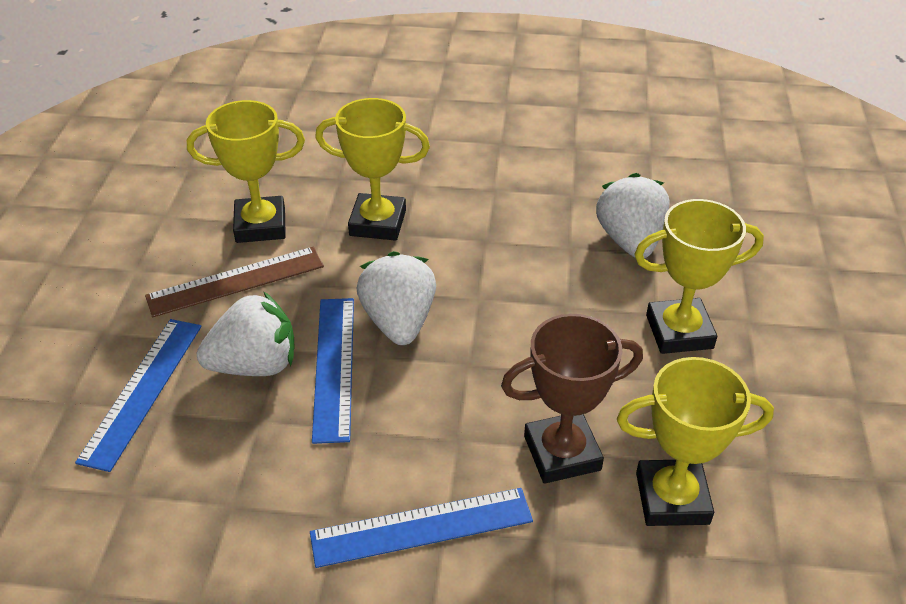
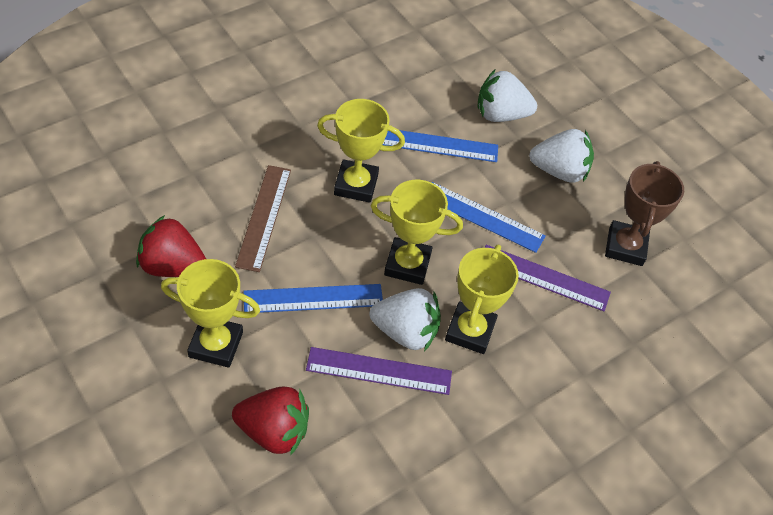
purple ruler: 0 -> 2
red strawberry: 0 -> 2

